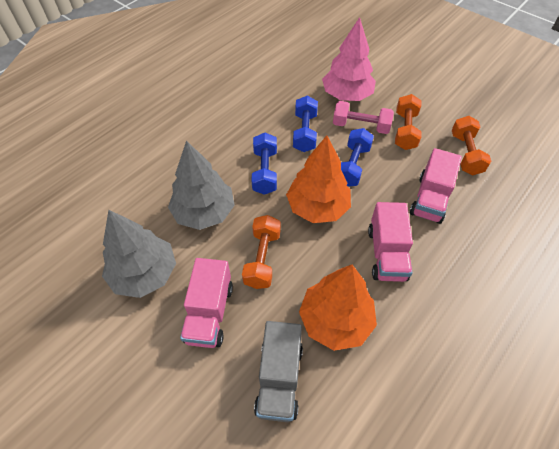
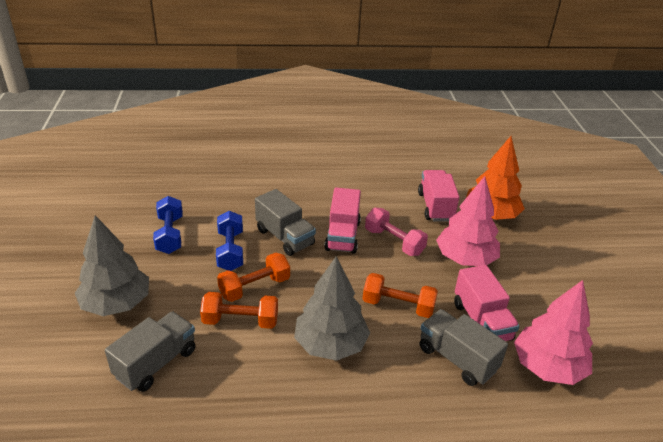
blue dumbbell: 3 -> 2
grey truck: 1 -> 3
orange tree: 2 -> 1
pink tree: 1 -> 2

